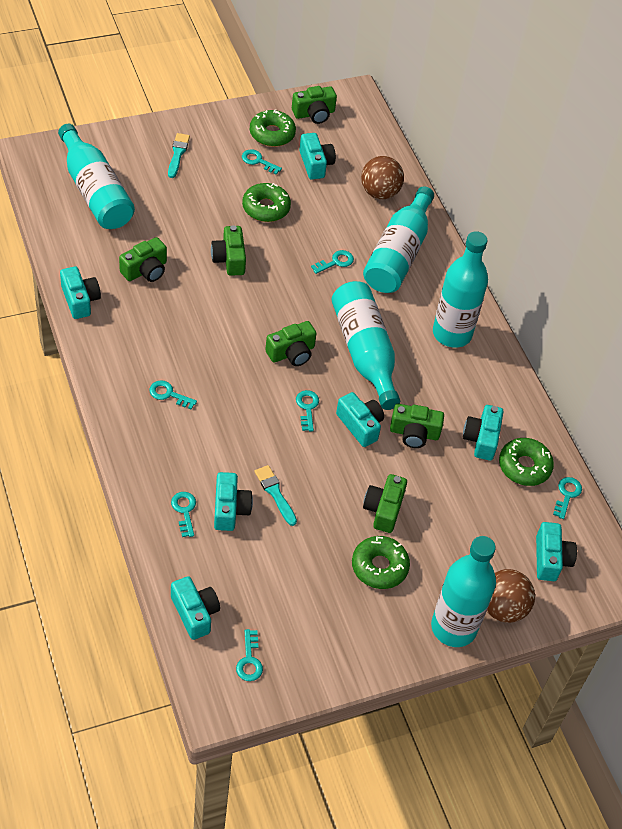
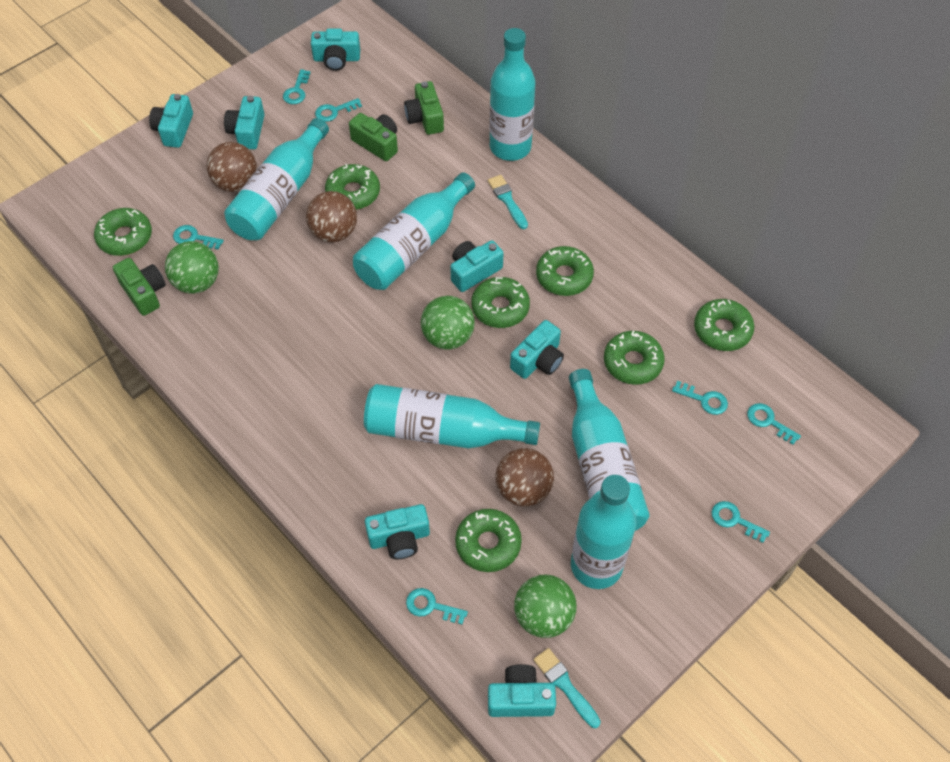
brown ball: 2 -> 3
green ball: 0 -> 3
green camera: 6 -> 3
green donut: 4 -> 7
turquoise bottle: 5 -> 6

